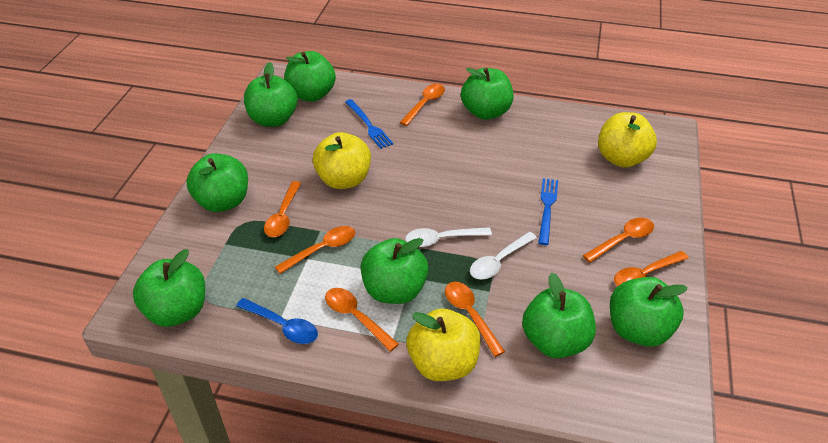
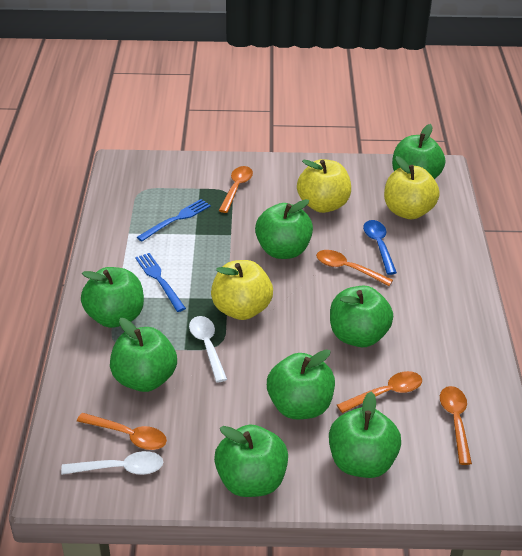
orange spoon: 7 -> 5

